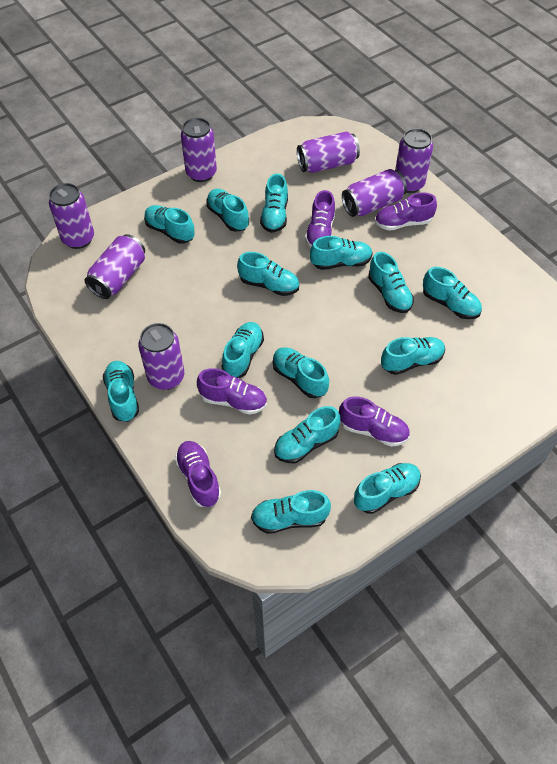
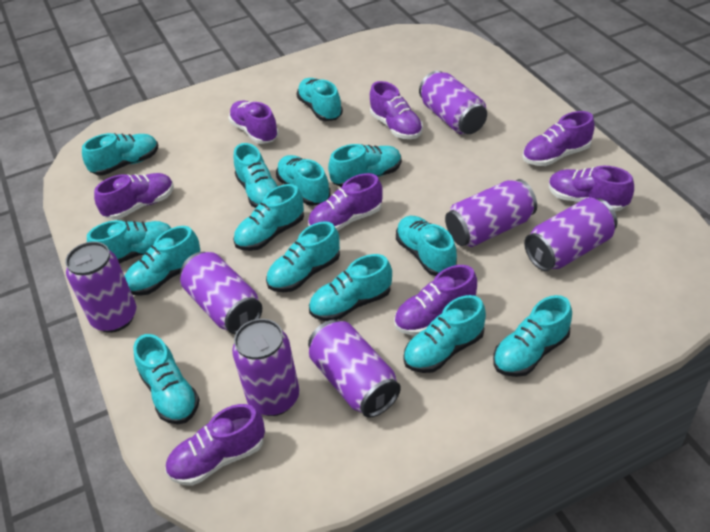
purple shoe: 5 -> 8

